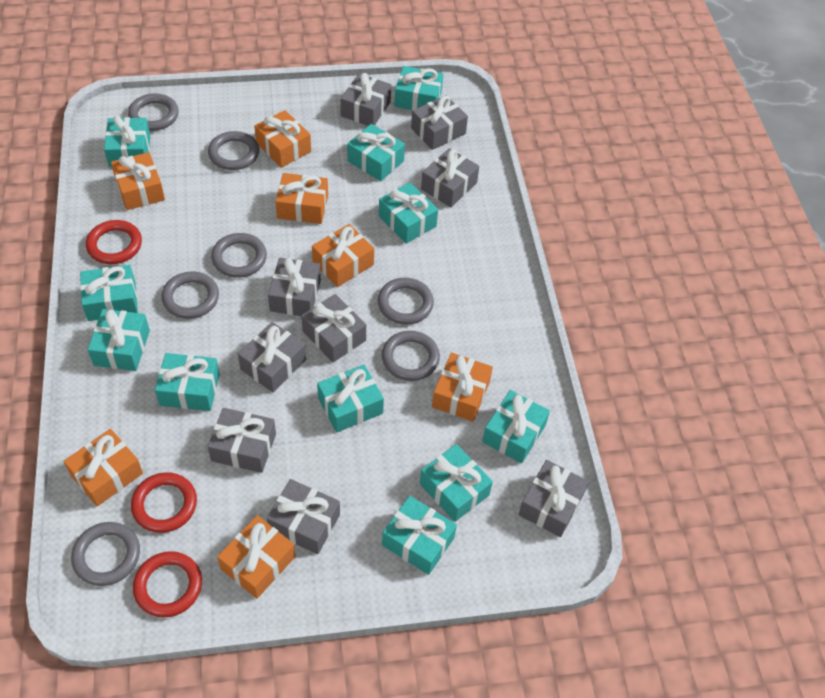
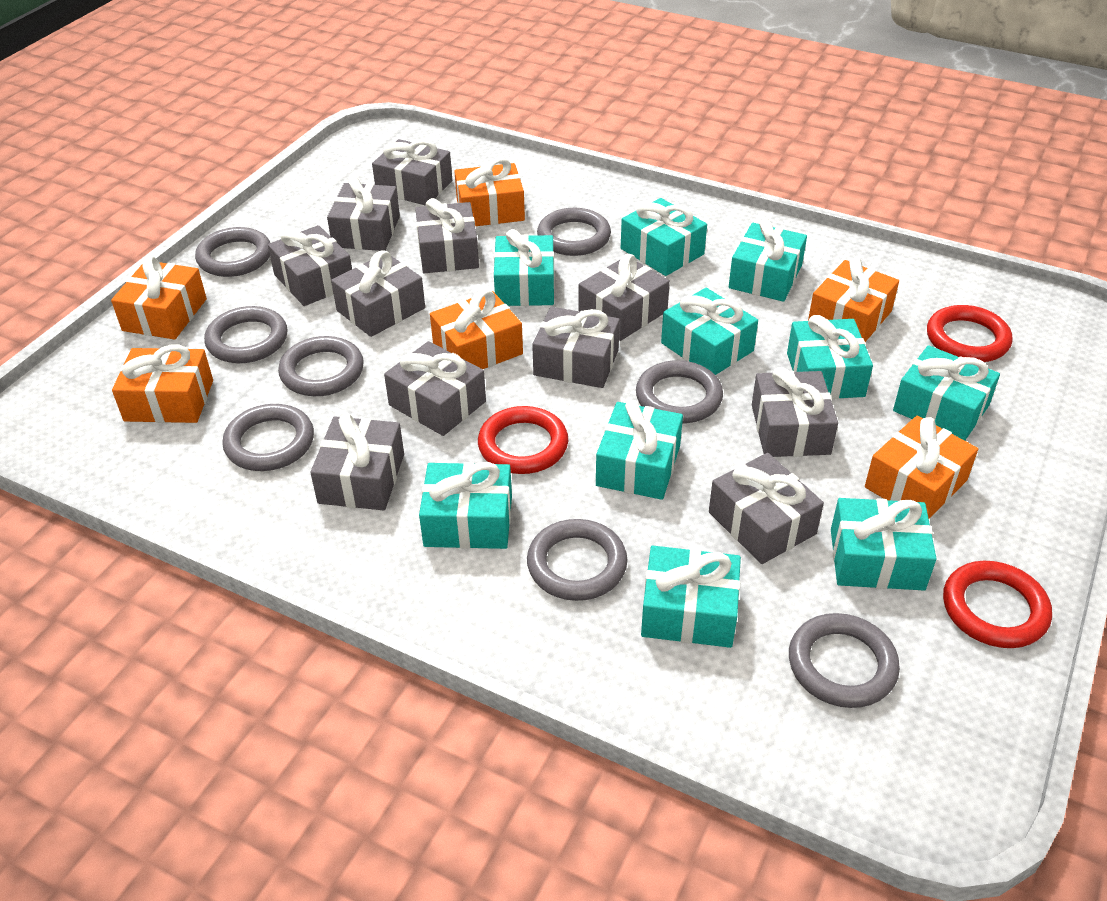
grey gift: 9 -> 11
grey ring: 7 -> 8
orange gift: 7 -> 6
turquoise gift: 11 -> 10

